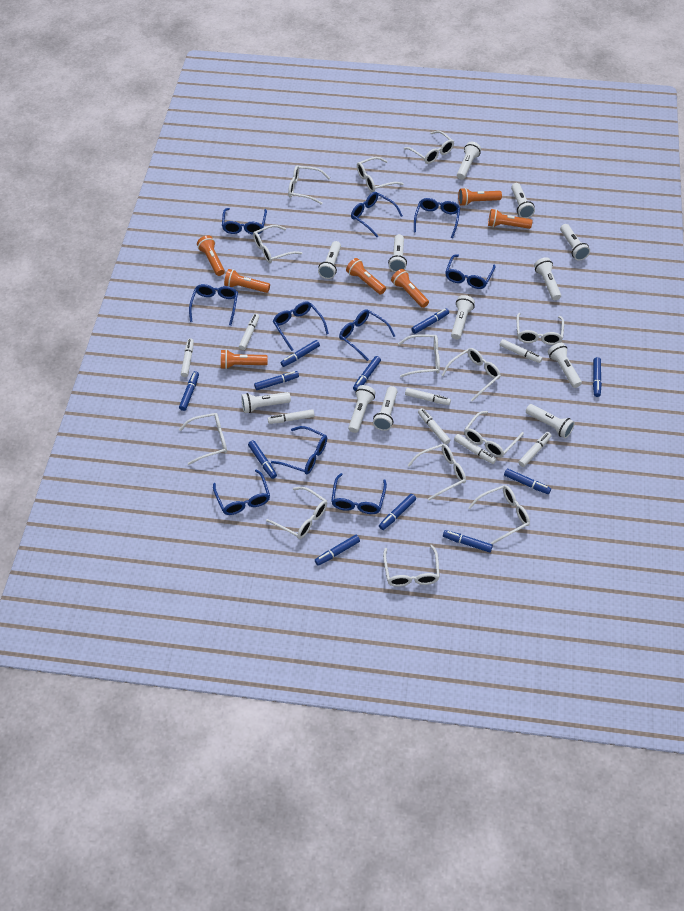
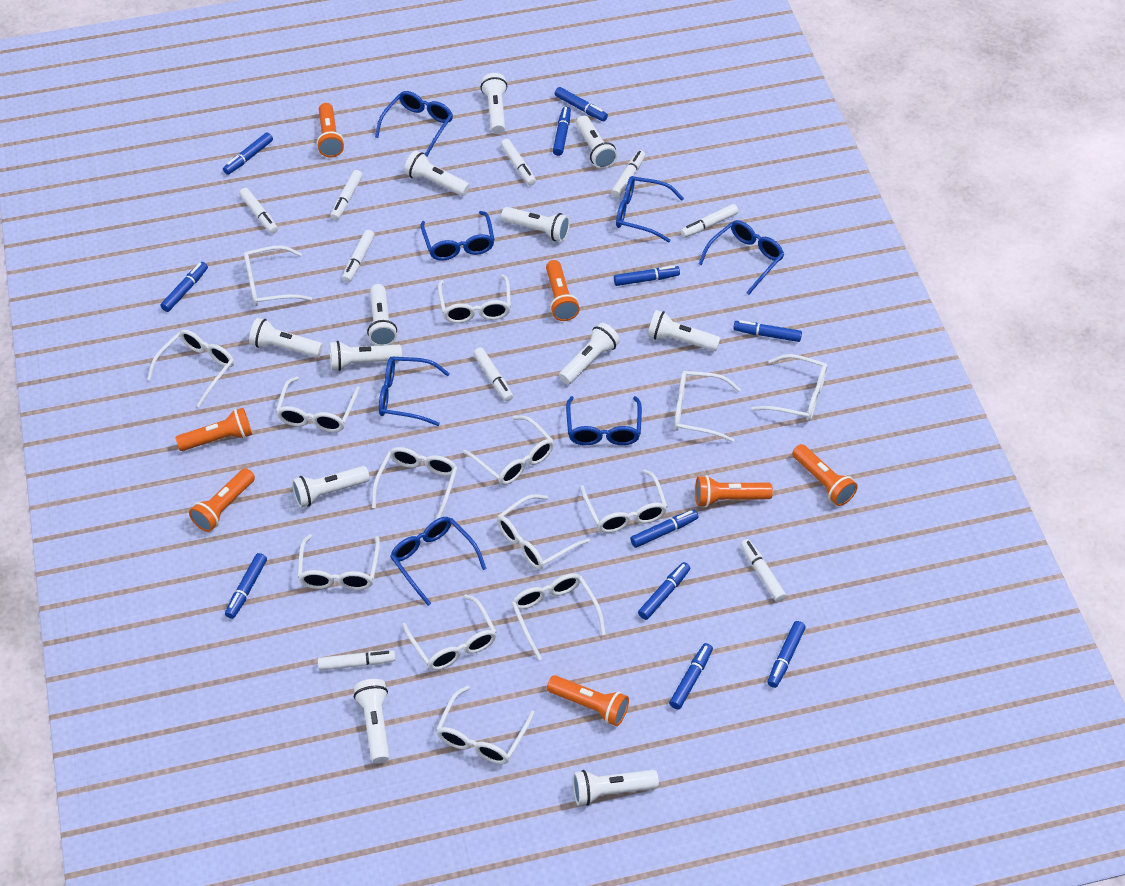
blue glasses: 10 -> 7
white glasses: 13 -> 14
white marker: 8 -> 9

